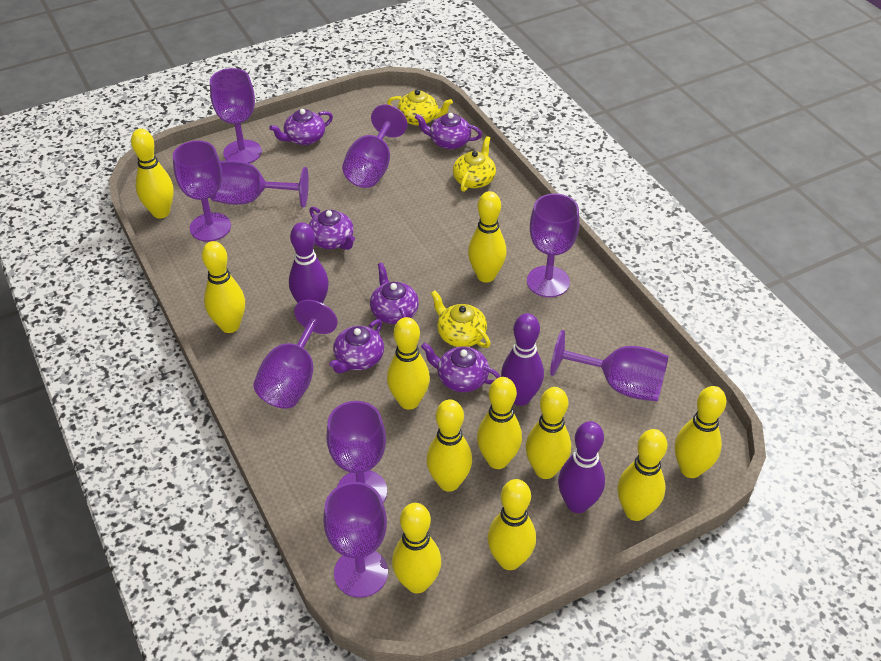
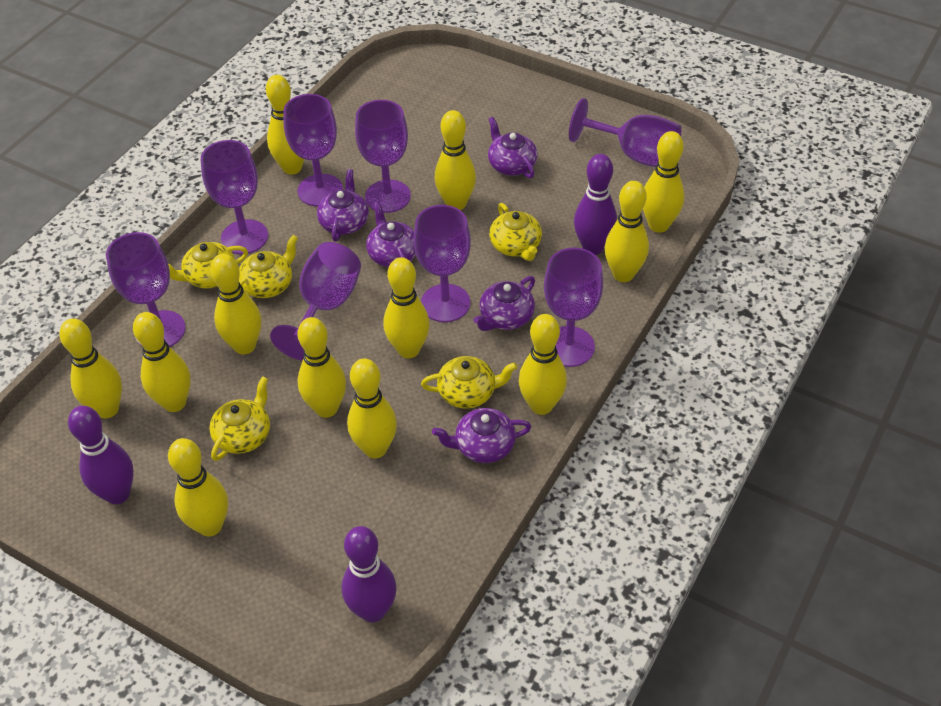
purple goblet: 9 -> 8
purple teapot: 6 -> 5
yellow bowling pin: 11 -> 12
yellow teapot: 3 -> 5

